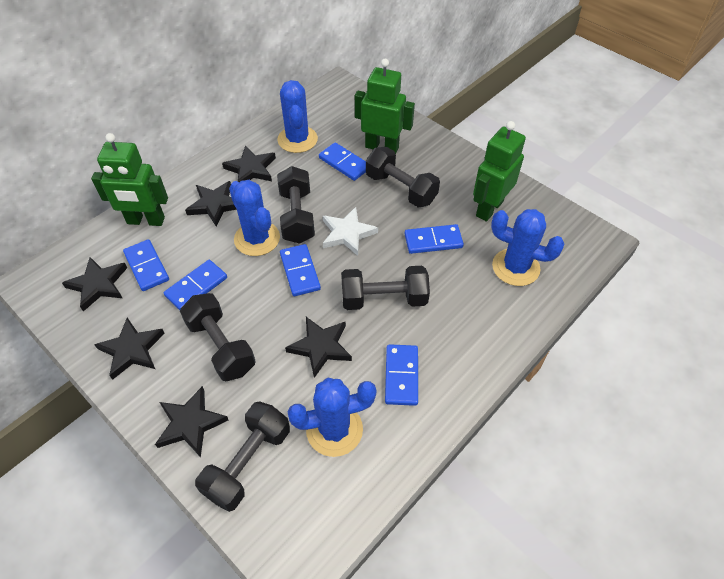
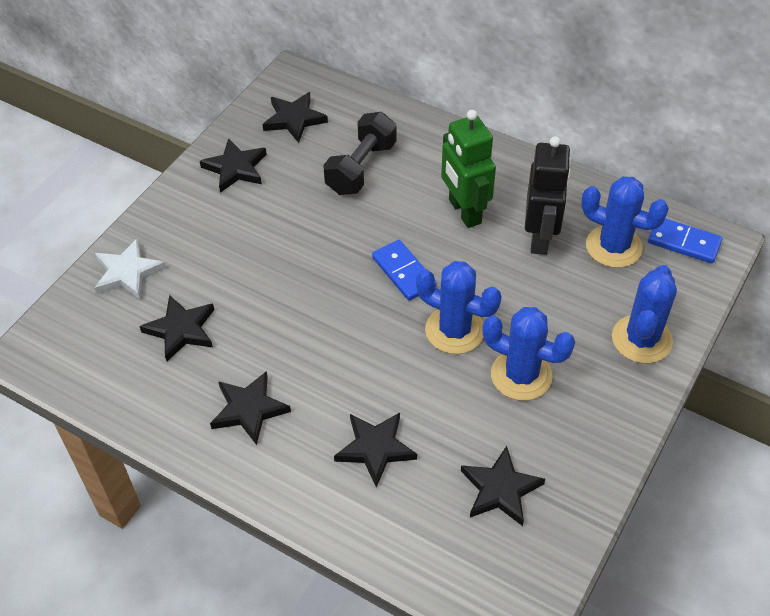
black dumbbell: 5 -> 1
black robot: 0 -> 1
blue domino: 6 -> 2
green robot: 3 -> 1

